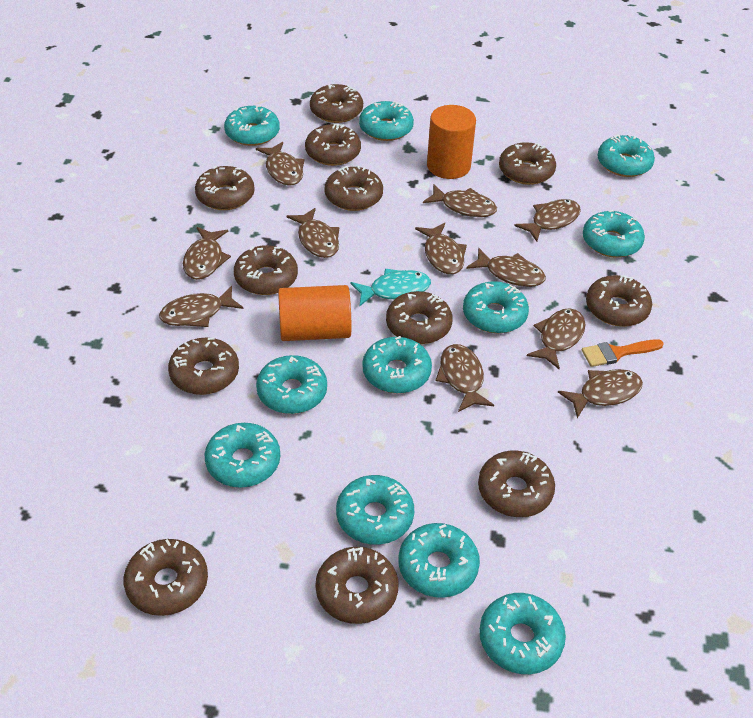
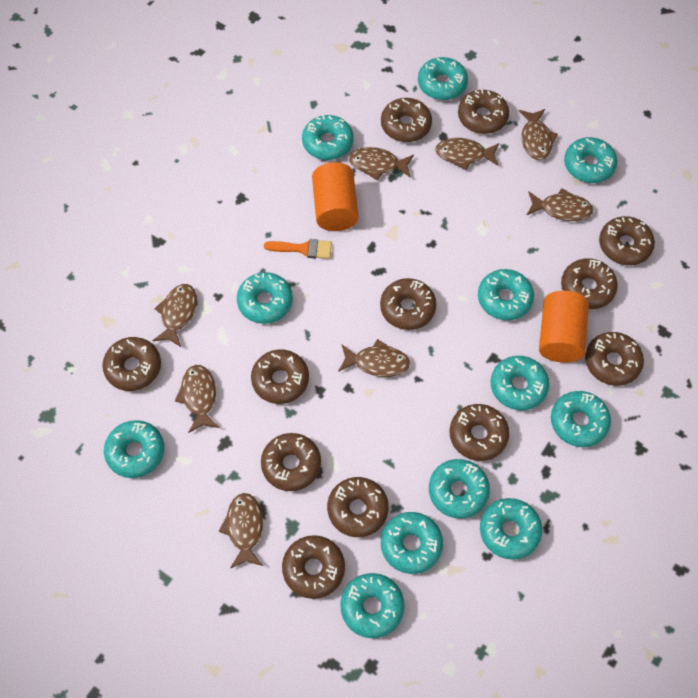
brown fish: 11 -> 8
turquoise donut: 11 -> 12
turquoise fish: 1 -> 0

